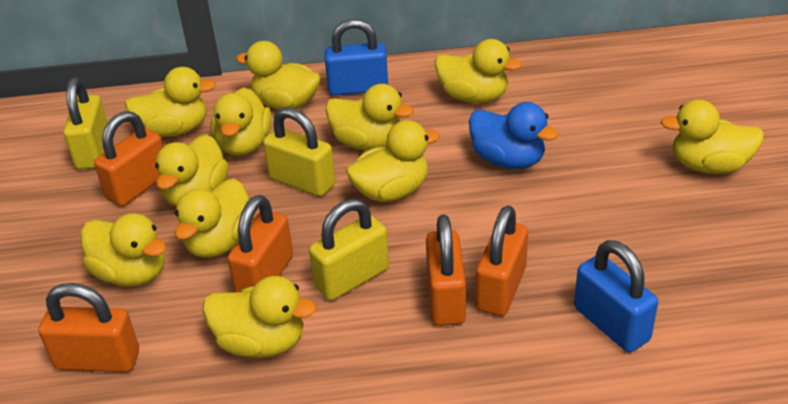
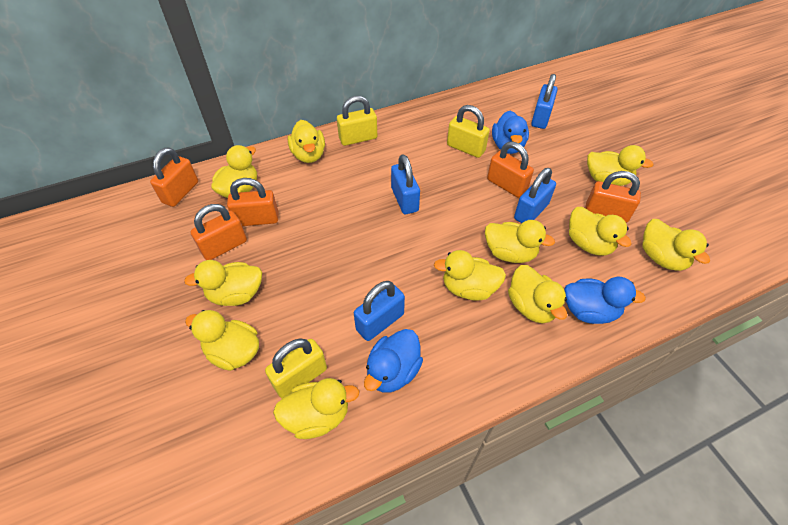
blue duck: 1 -> 3
blue padlock: 2 -> 4

